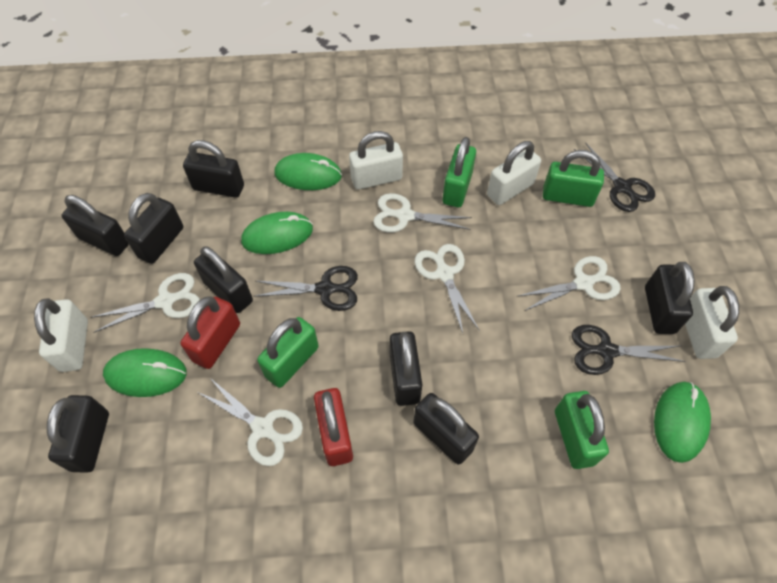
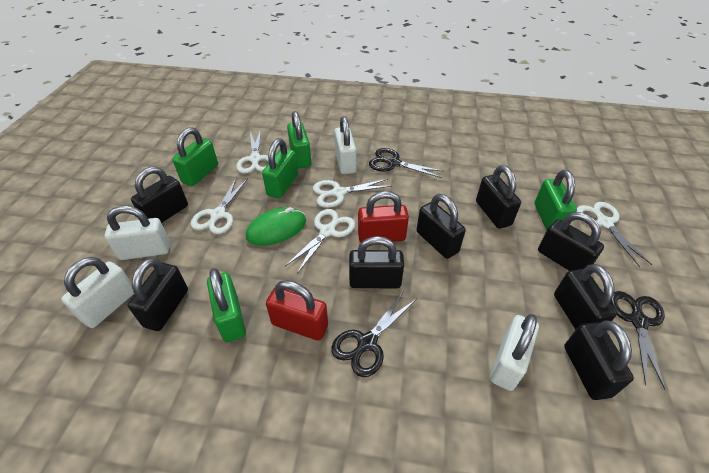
green mouse: 4 -> 1
green padlock: 4 -> 5

